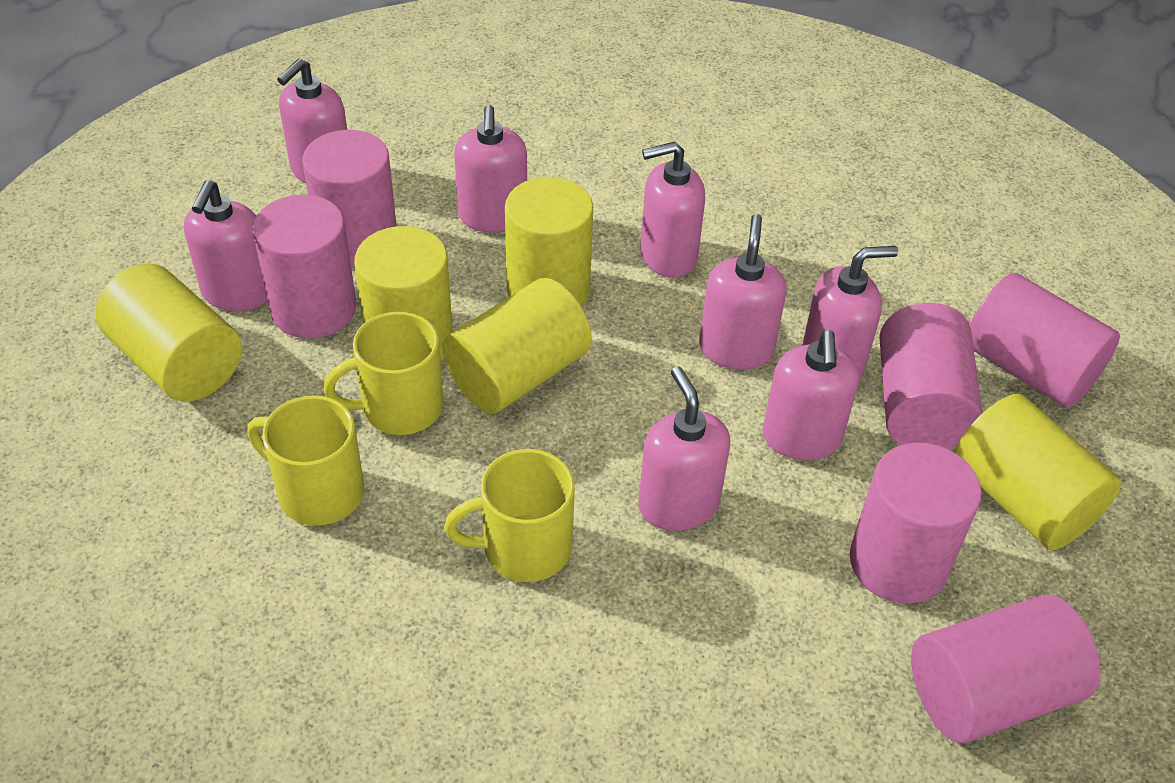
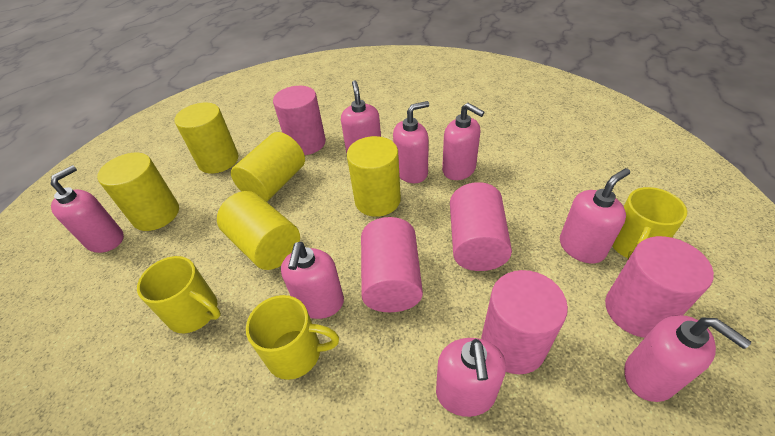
pink cylinder: 6 -> 5

